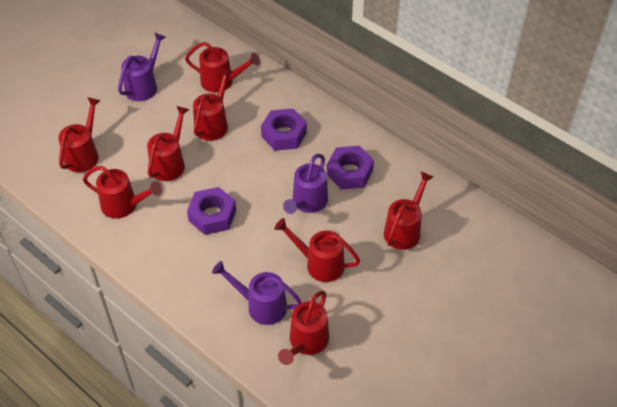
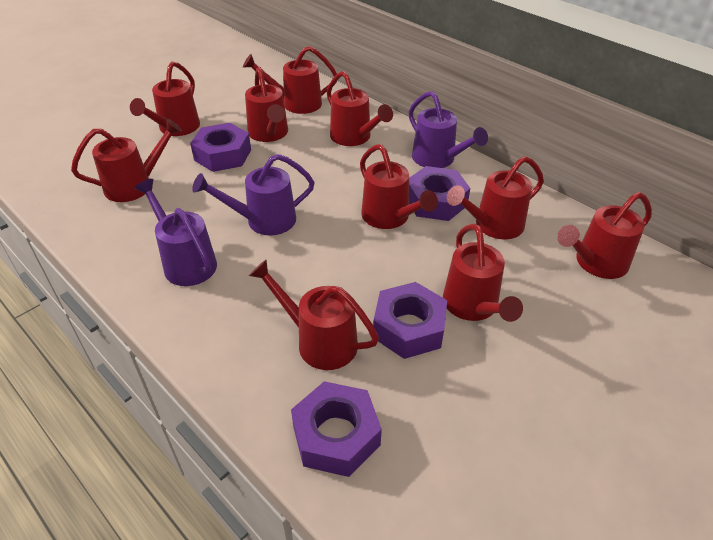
purple nut: 3 -> 4
red watering can: 8 -> 10

